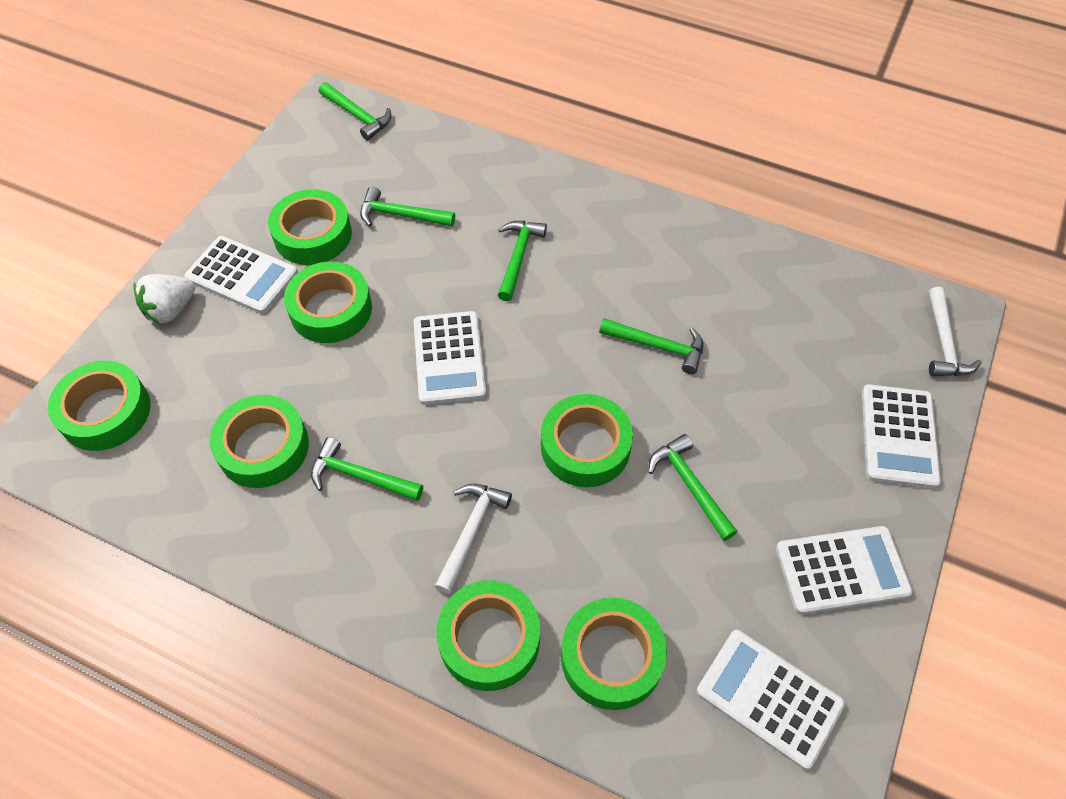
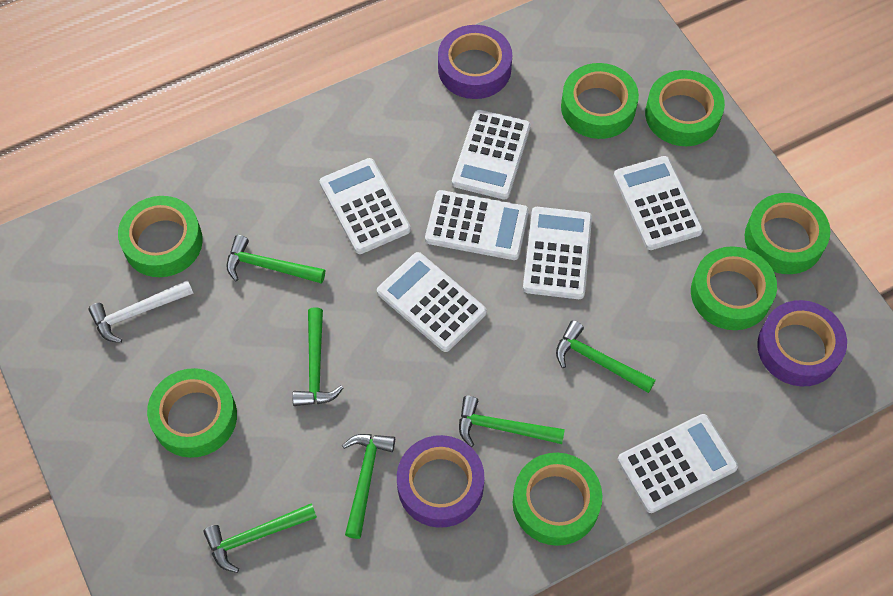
purple tape: 0 -> 3
white calculator: 5 -> 7
white hammer: 2 -> 1
white strawberry: 1 -> 0

